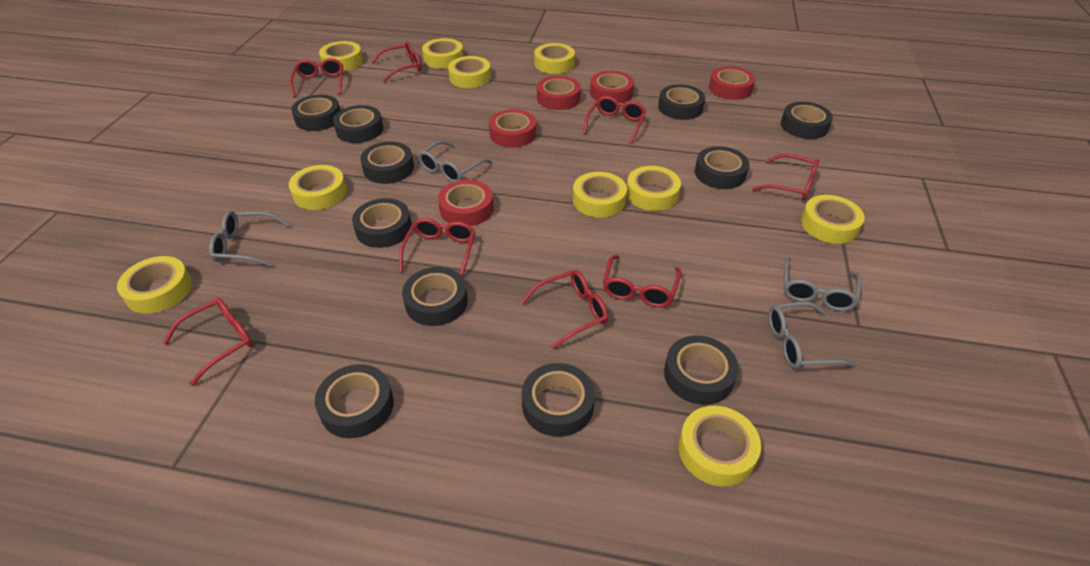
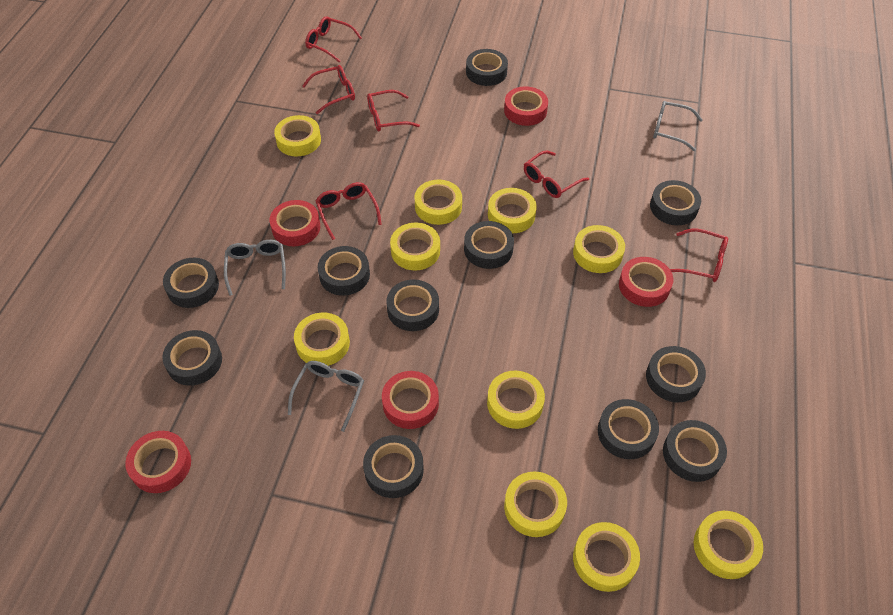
grey glasses: 4 -> 3
red glasses: 8 -> 6

